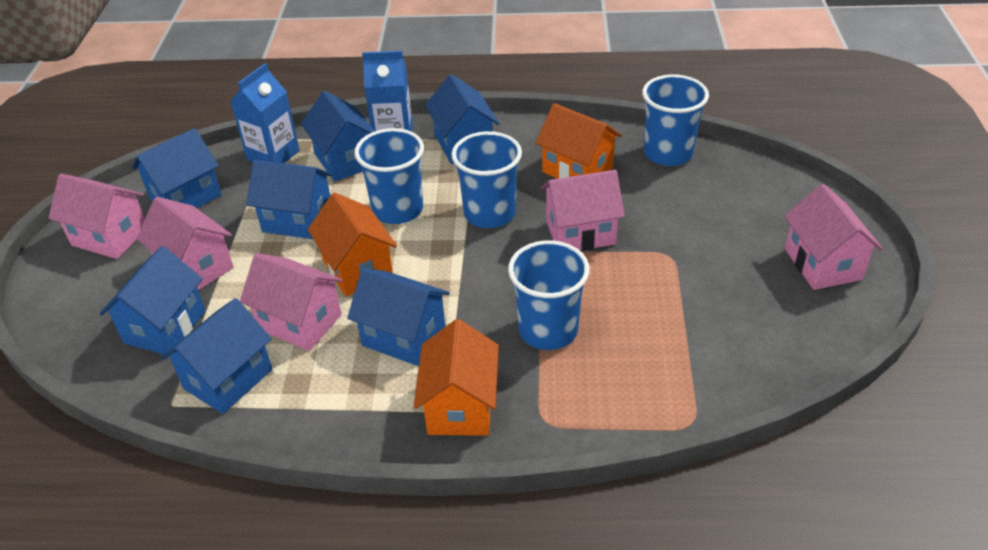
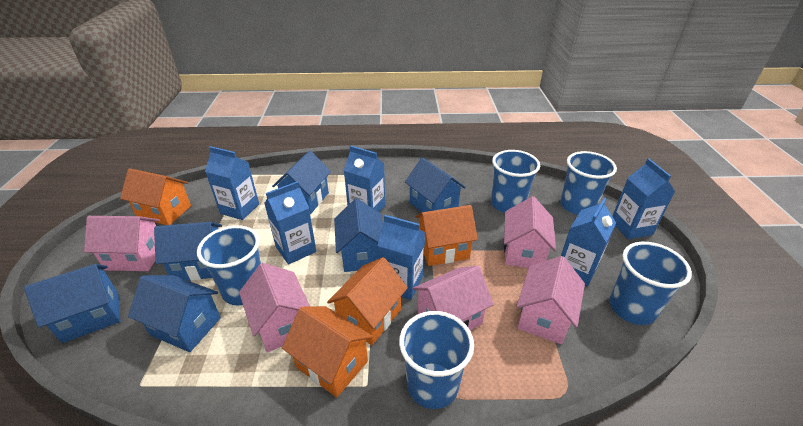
blue carton: 2 -> 6
blue cup: 4 -> 5
blue house: 7 -> 6
orange house: 3 -> 4

